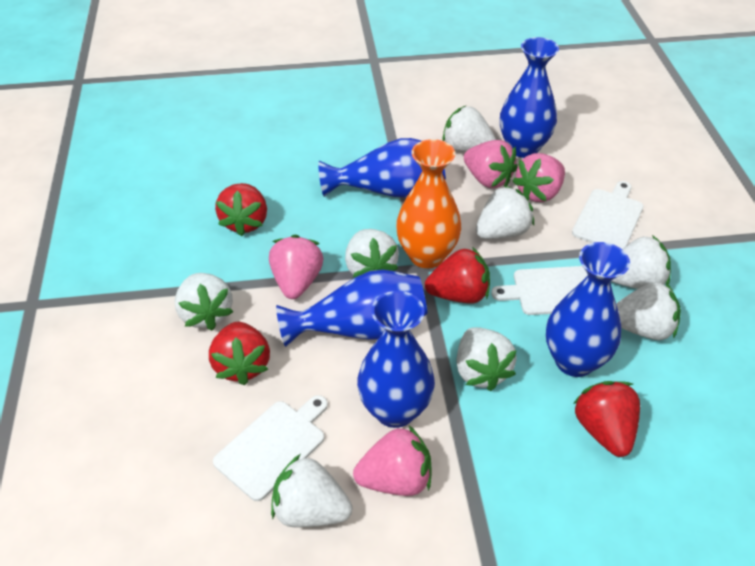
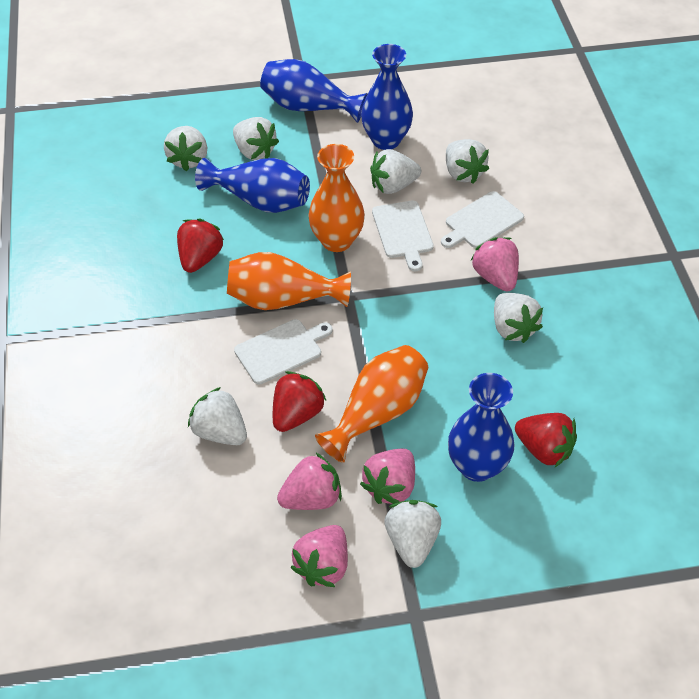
blue vase: 5 -> 4
orange vase: 1 -> 3
red strawberry: 4 -> 3
white strawberry: 8 -> 7

